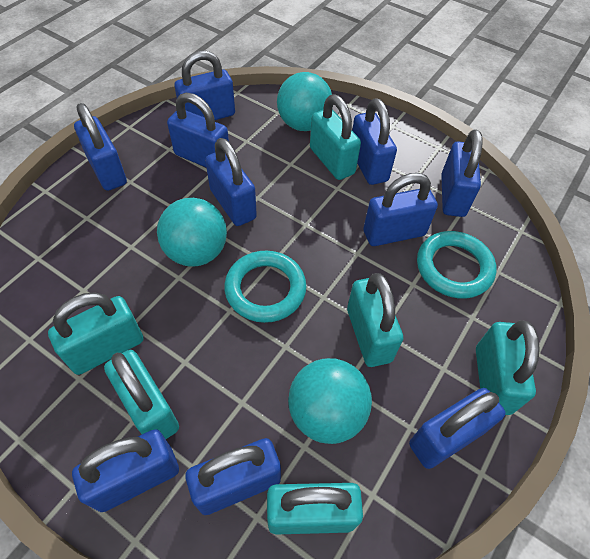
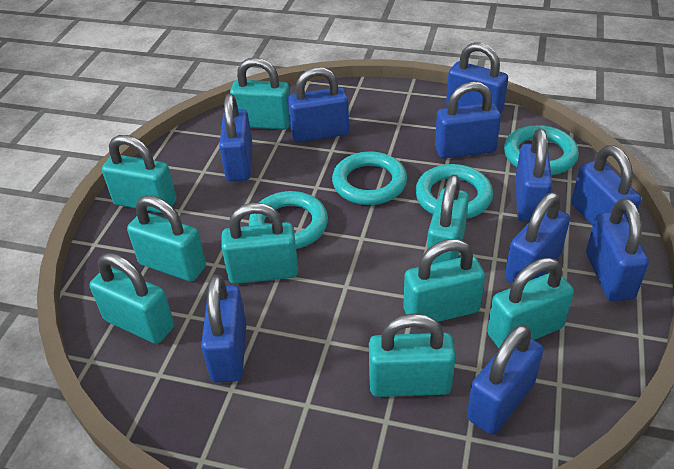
turquoise ball: 3 -> 0
turquoise padlock: 6 -> 9
turquoise ring: 2 -> 4

